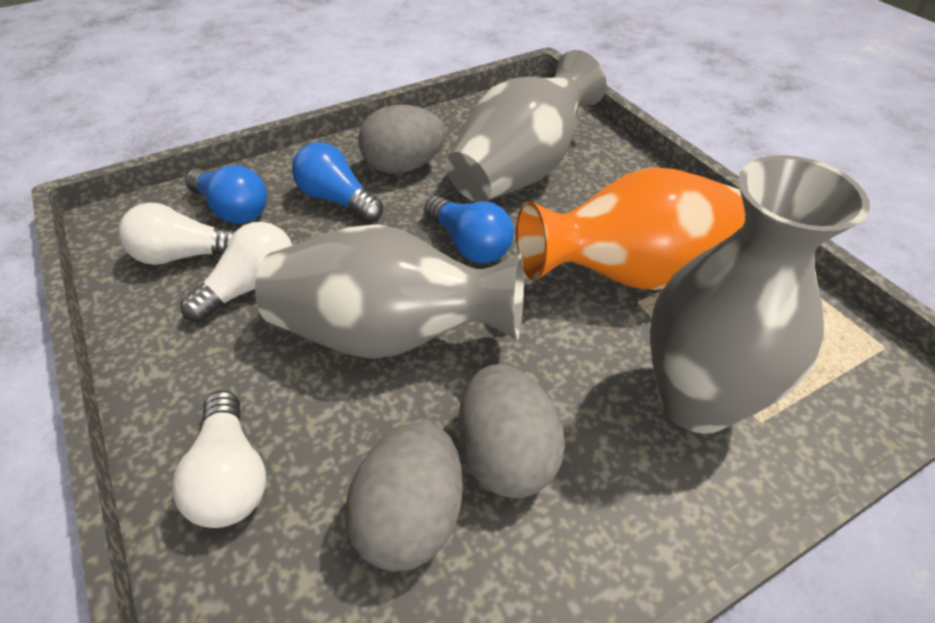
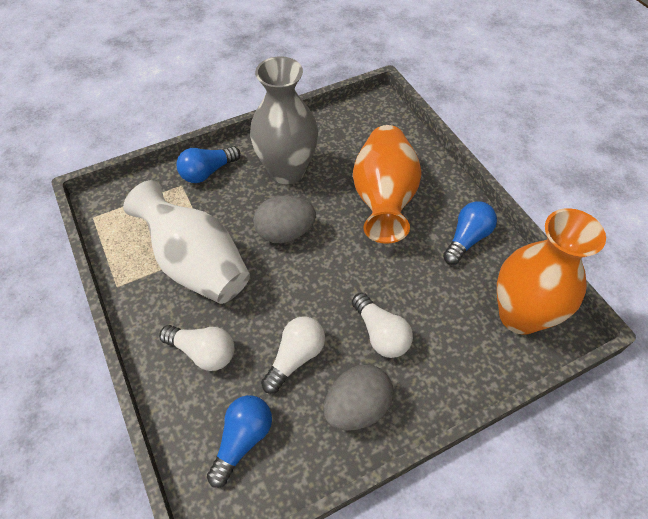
grey egg: 3 -> 2
grey vase: 3 -> 1
orange vase: 1 -> 2
white vase: 0 -> 1

